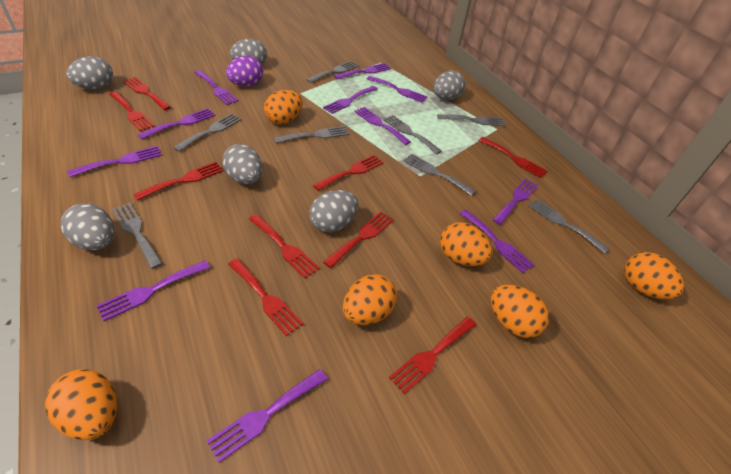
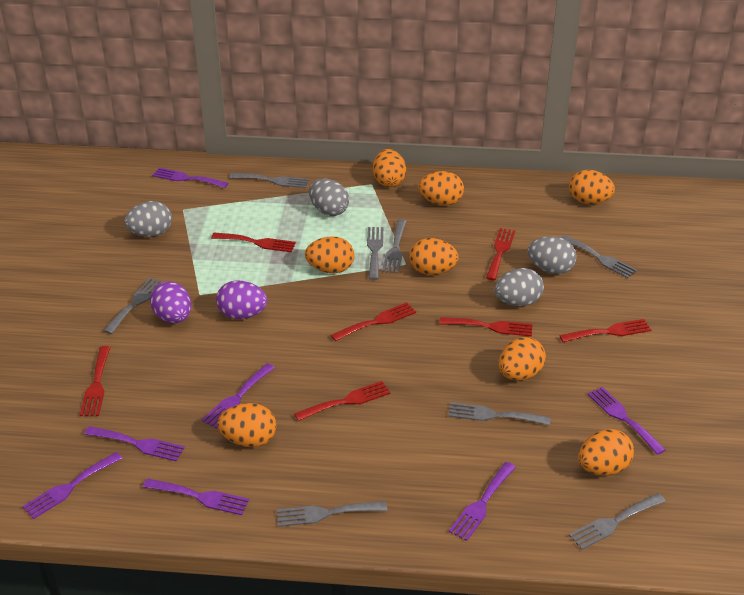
grey egg: 6 -> 4
orange egg: 6 -> 8
purple egg: 1 -> 2
purple fork: 11 -> 7
red fork: 9 -> 7

